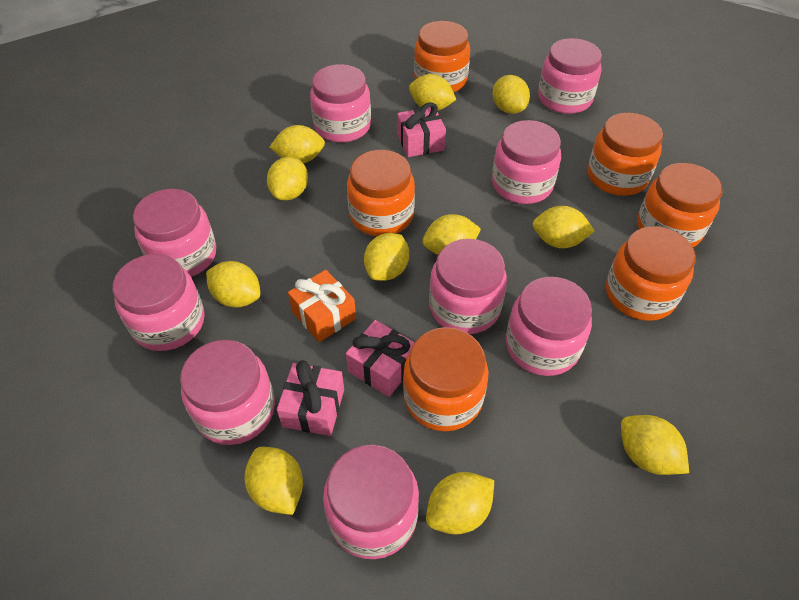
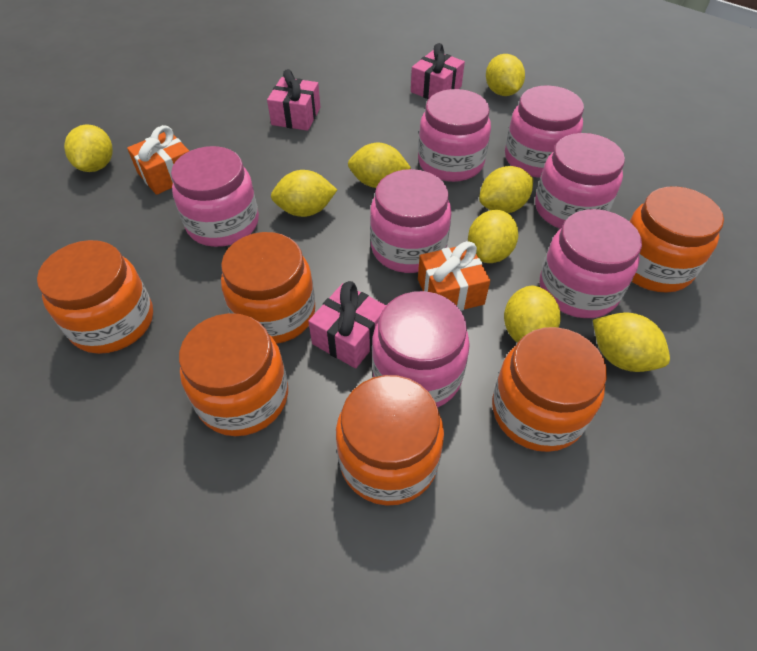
orange gift: 1 -> 2
pink jar: 9 -> 7
yellow lemon: 11 -> 8

